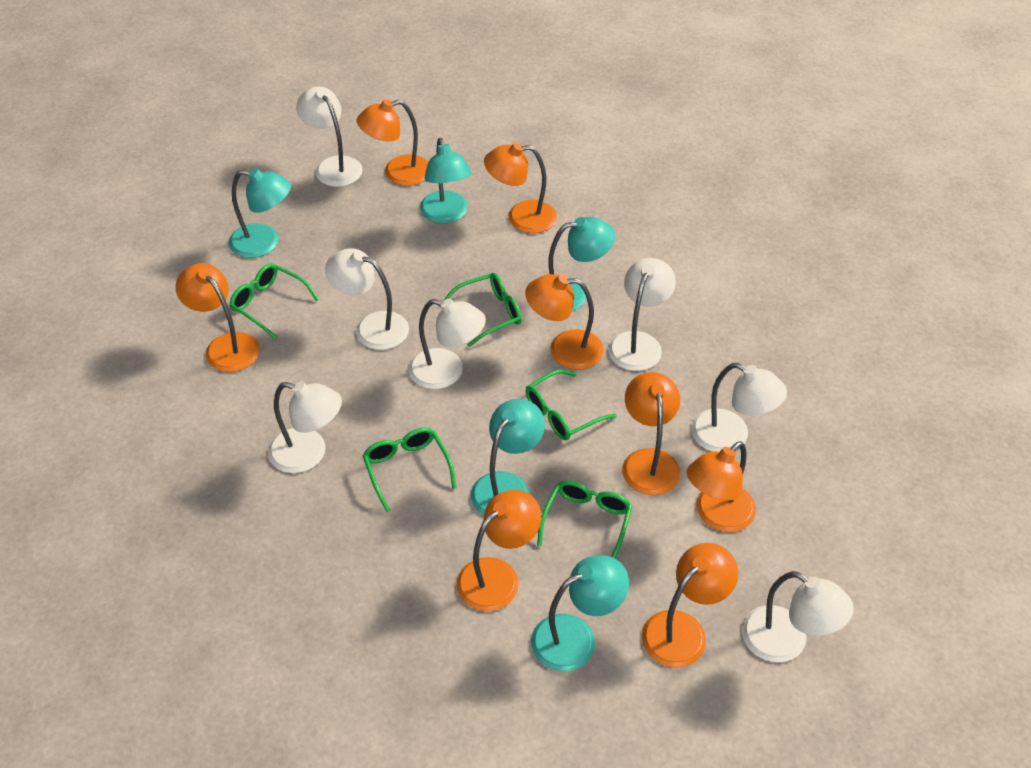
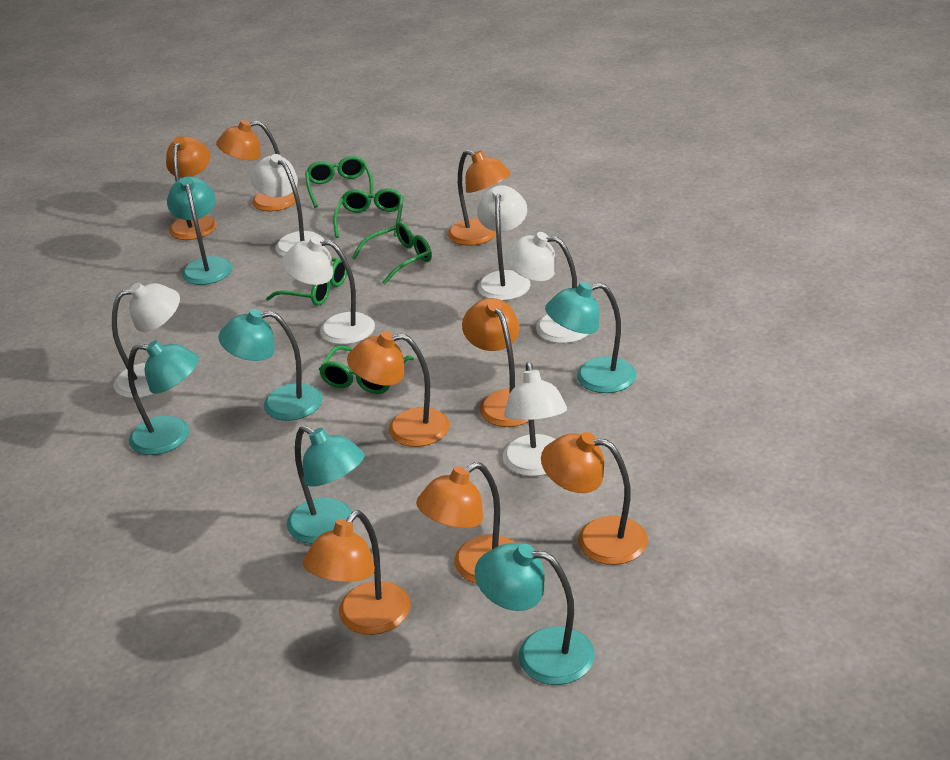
turquoise lamp: 5 -> 6
white lamp: 7 -> 6

